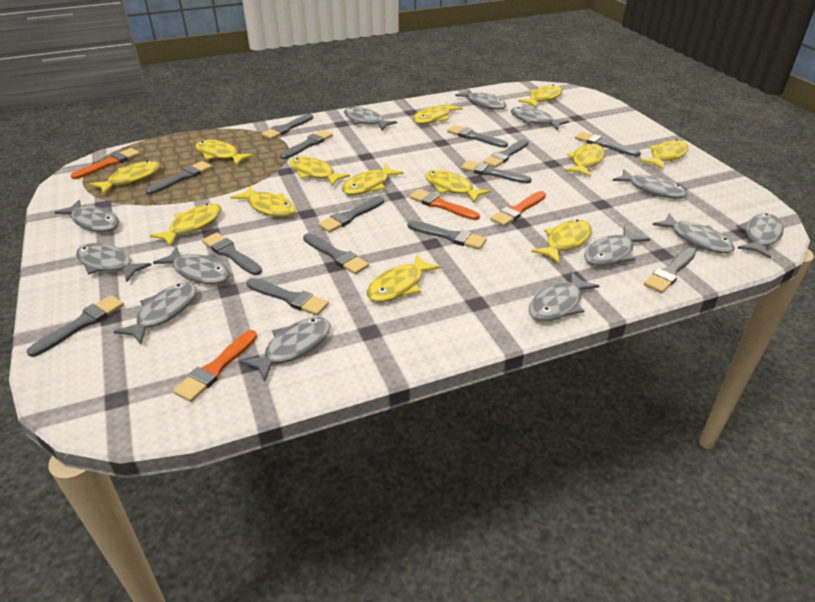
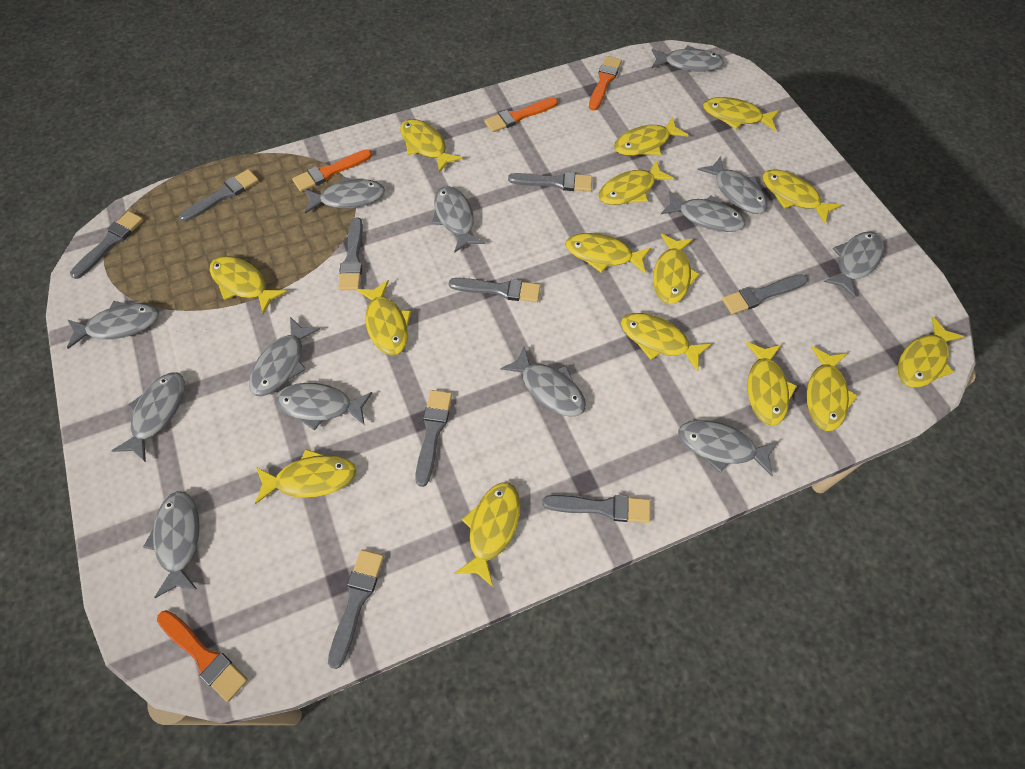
grey brush: 14 -> 9
yellow fish: 13 -> 15

